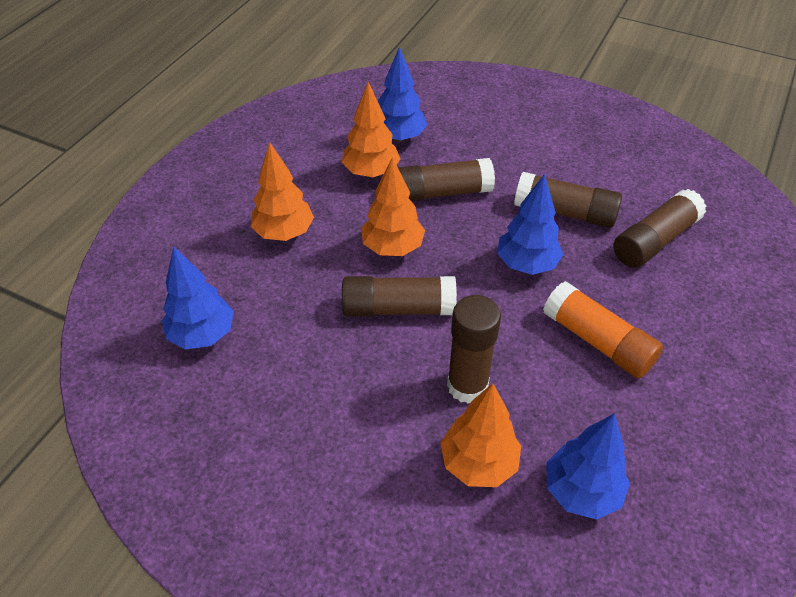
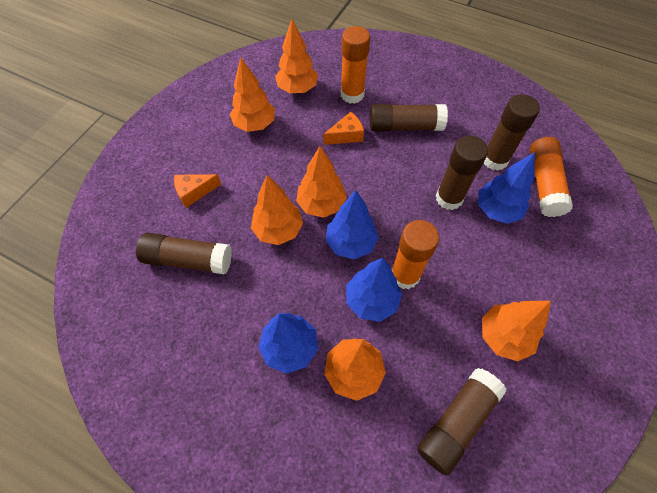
orange cheese: 0 -> 2
orange glue stick: 1 -> 3
orange tree: 4 -> 6

